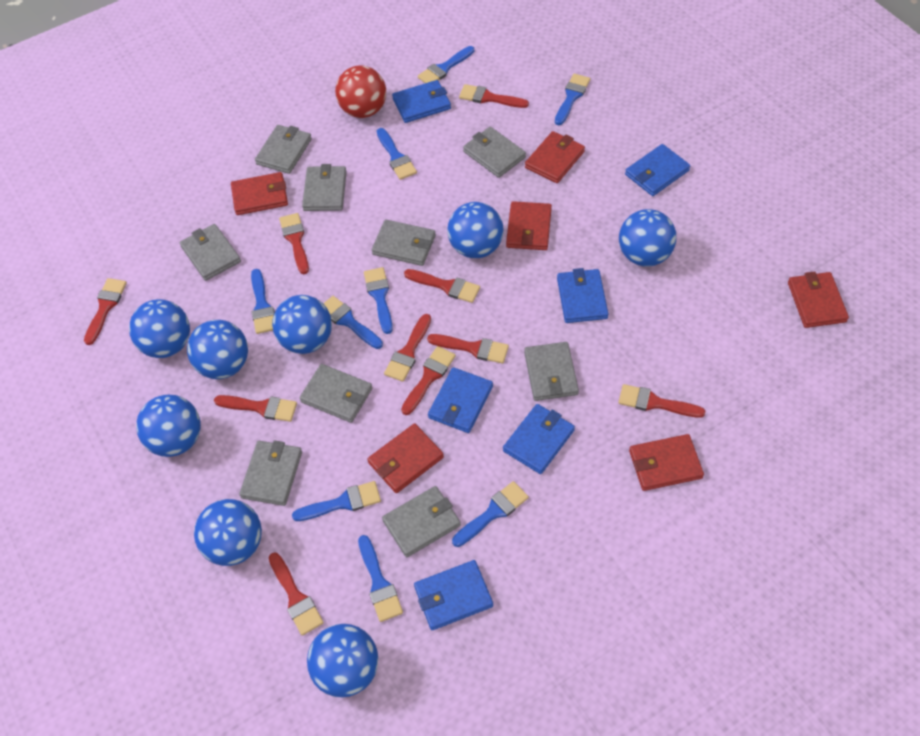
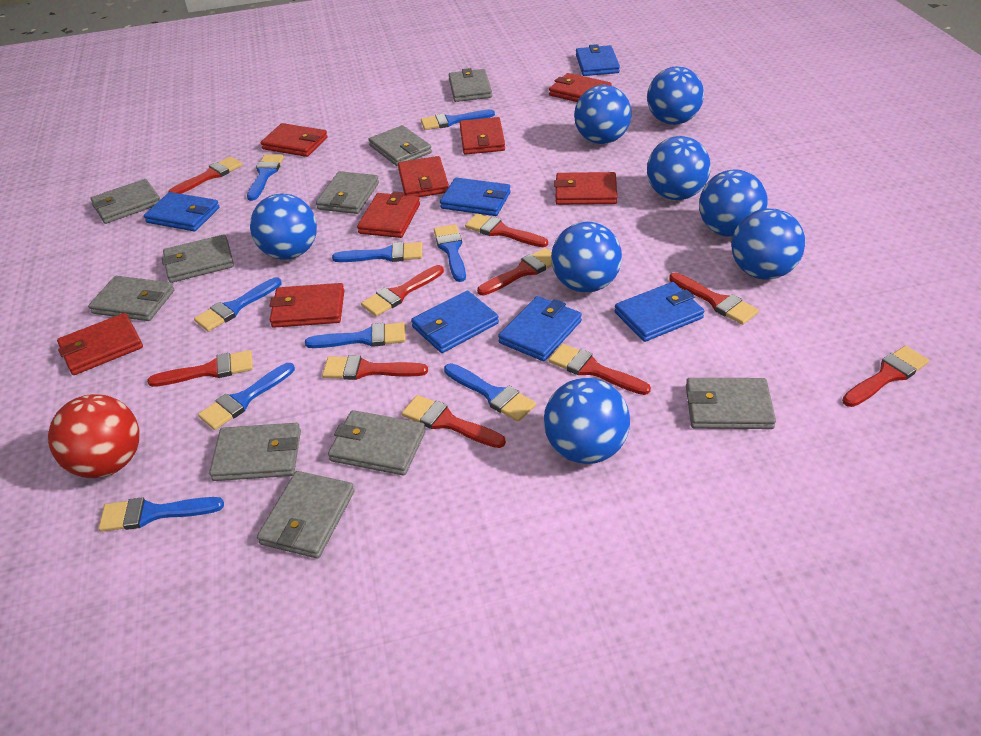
grey wallet: 9 -> 10
red wallet: 6 -> 8

